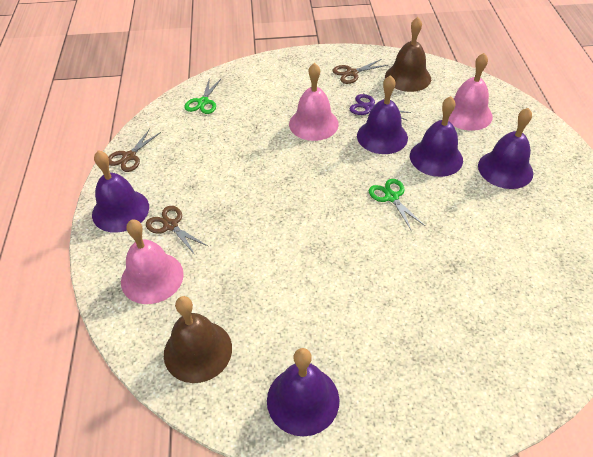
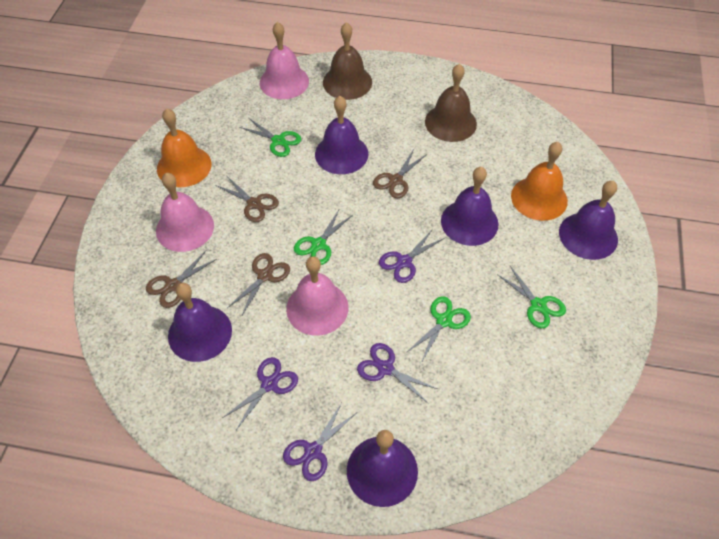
brown scissors: 3 -> 4
green scissors: 2 -> 4
orange bell: 0 -> 2
purple scissors: 1 -> 4

